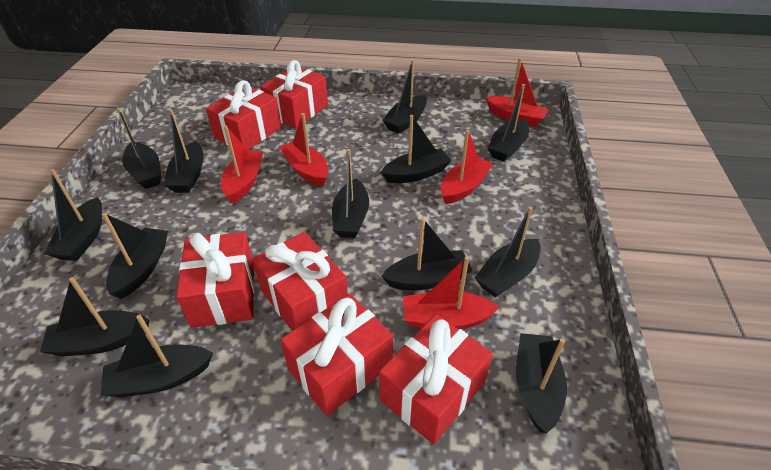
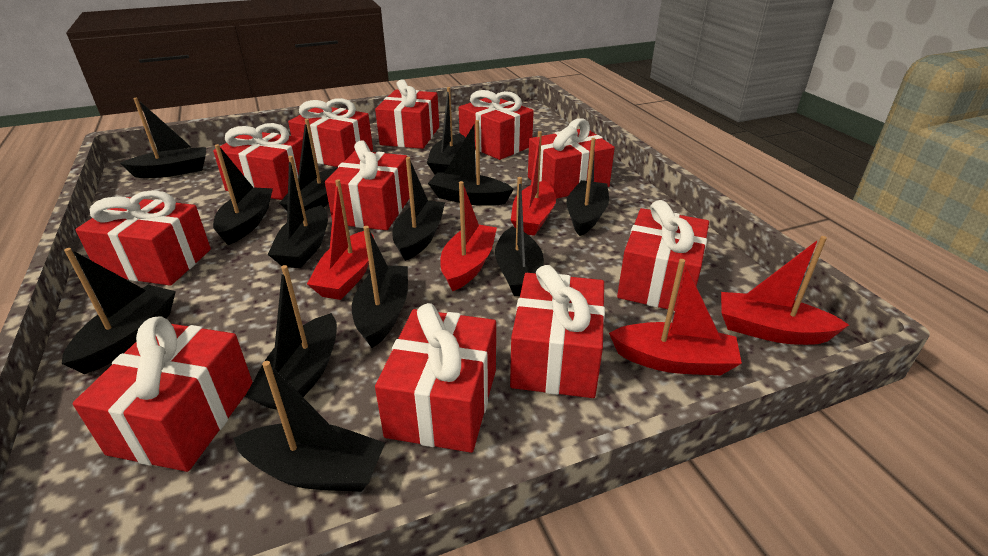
red gift: 6 -> 11

